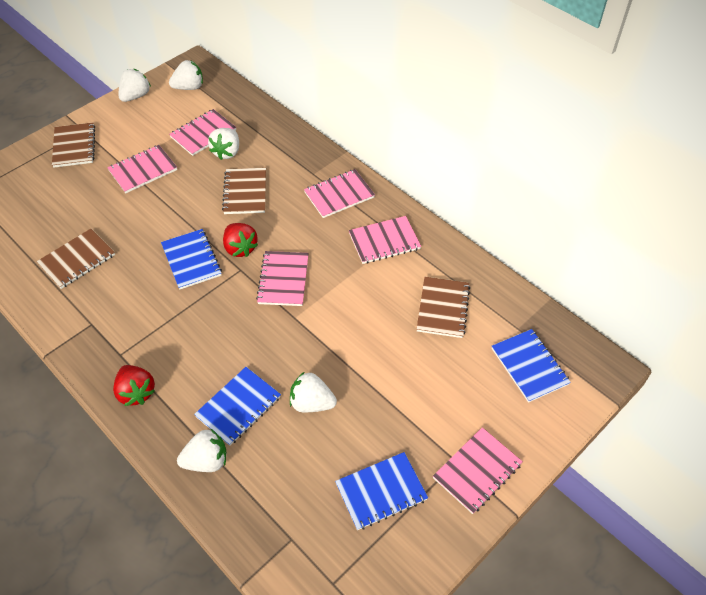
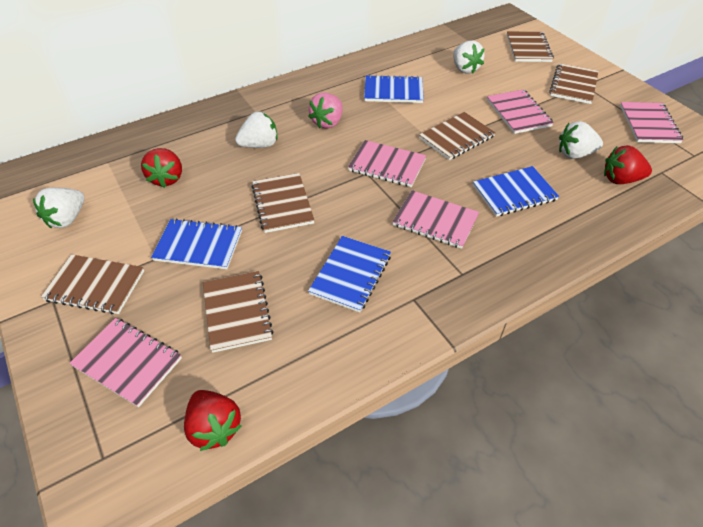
brown notebook: 4 -> 6
pink notebook: 6 -> 5
pink strawberry: 0 -> 1
red strawberry: 2 -> 3
white strawberry: 5 -> 4

